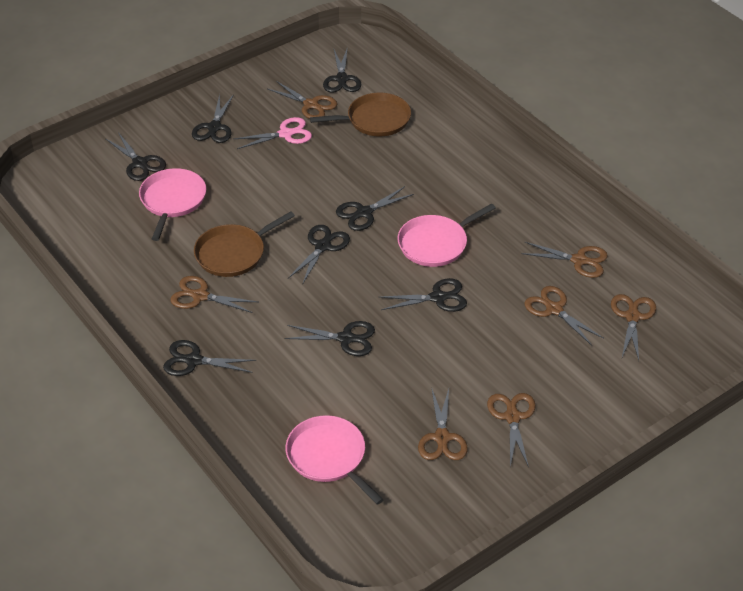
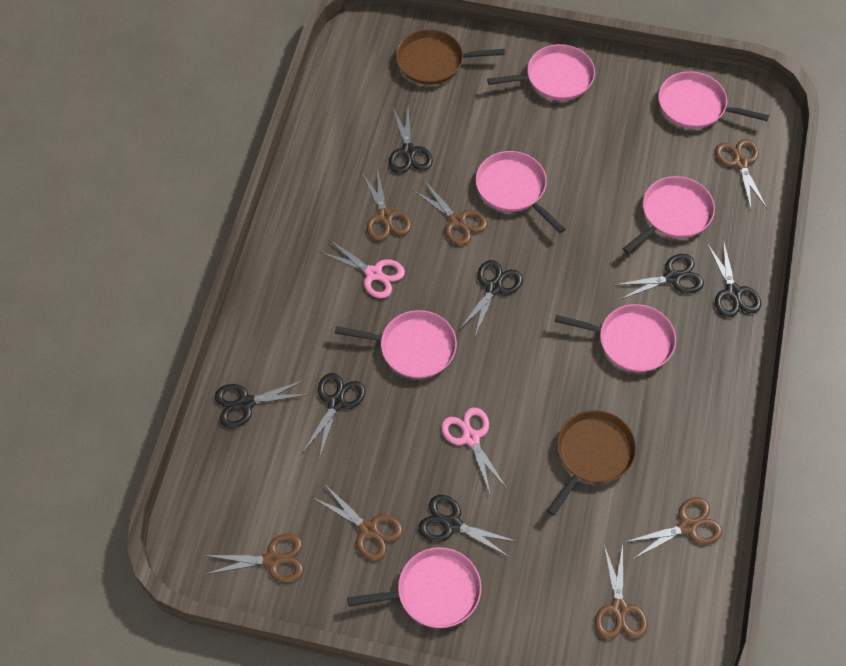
black scissors: 8 -> 7
pink pan: 3 -> 7
pink scissors: 1 -> 2

